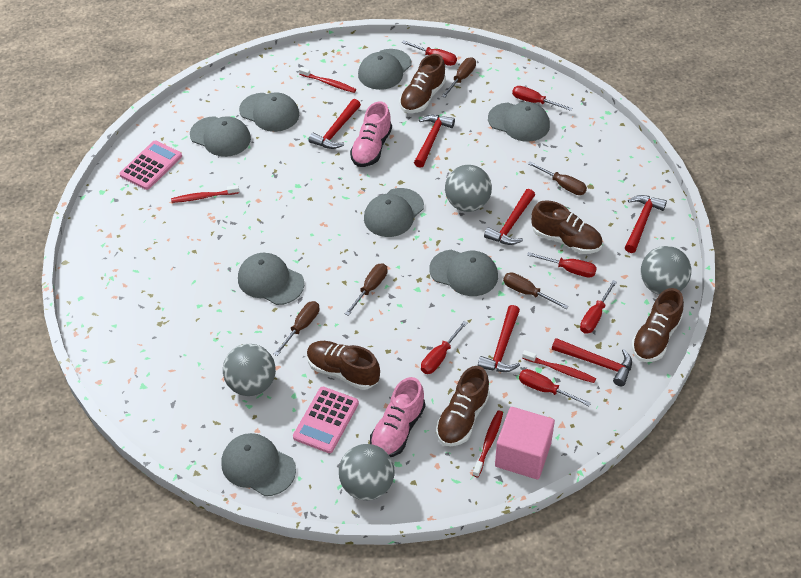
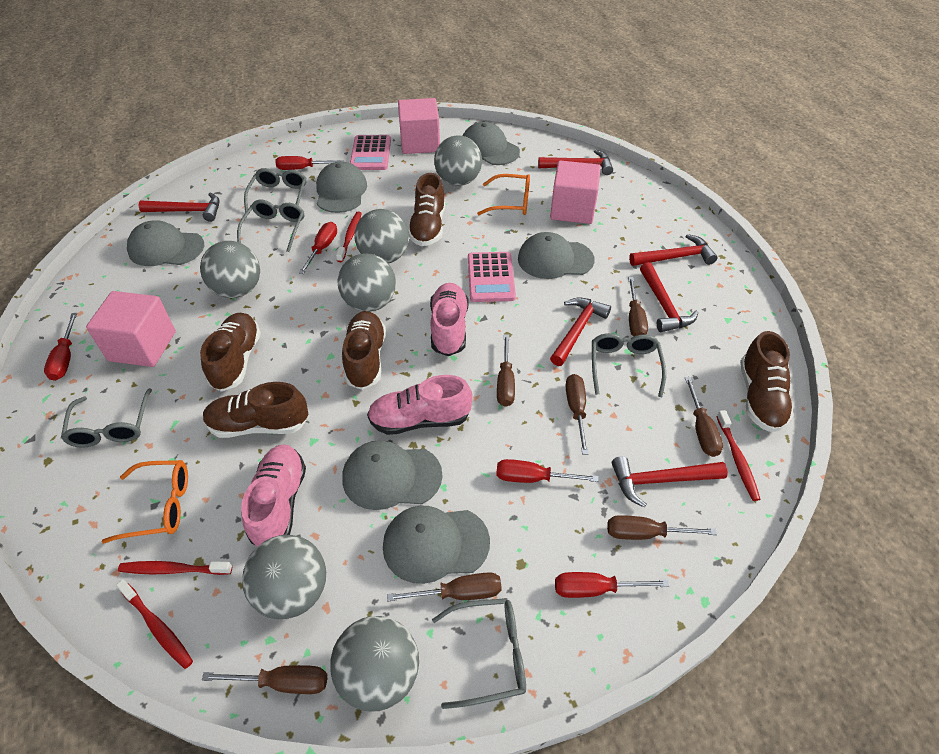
brown screwdriver: 5 -> 7
grey ball: 4 -> 6
grey cap: 8 -> 6
grey glasses: 0 -> 5
orange glasses: 0 -> 2
pink cube: 1 -> 3
pink shoe: 2 -> 3
red screwdriver: 6 -> 5

